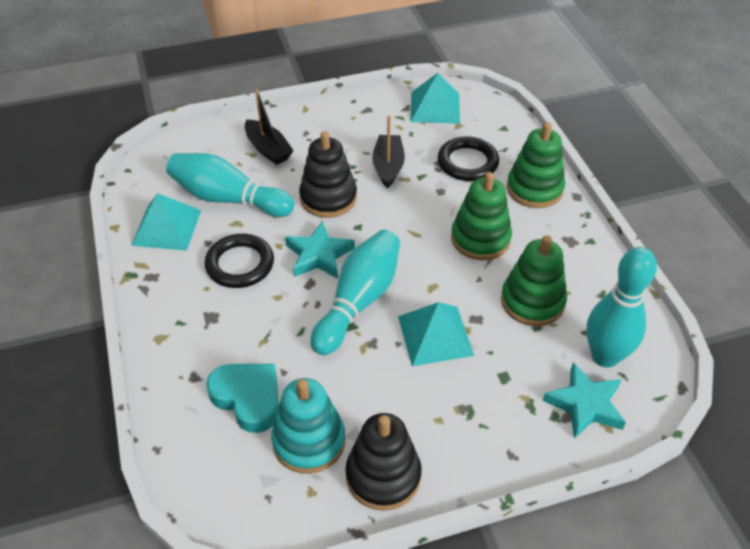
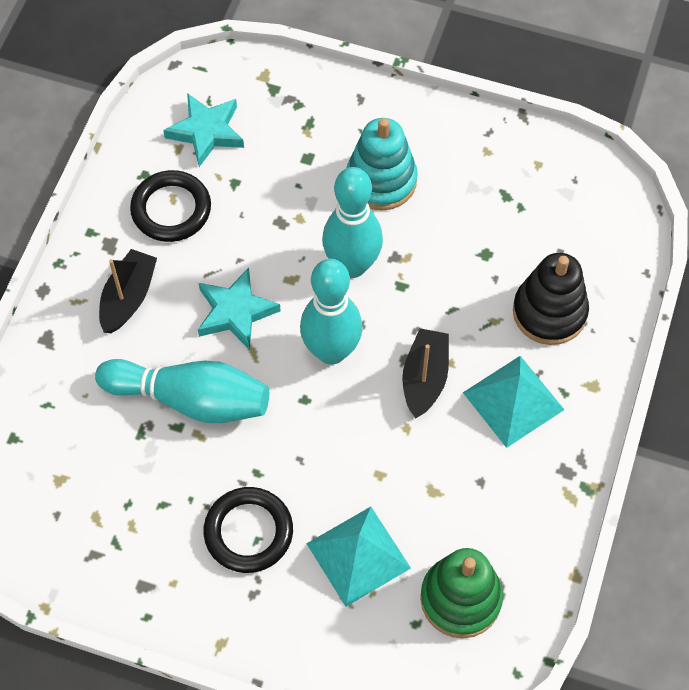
black stacking toy: 2 -> 1
green stacking toy: 3 -> 1
turquoise heart: 1 -> 0
turquoise pyramid: 3 -> 2

